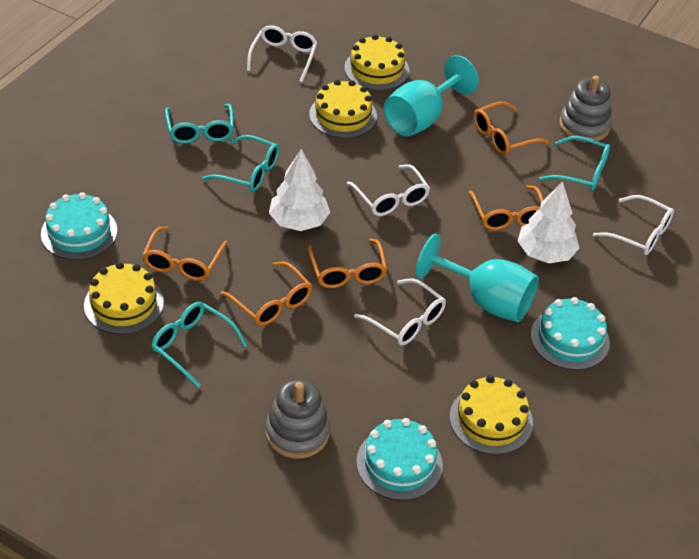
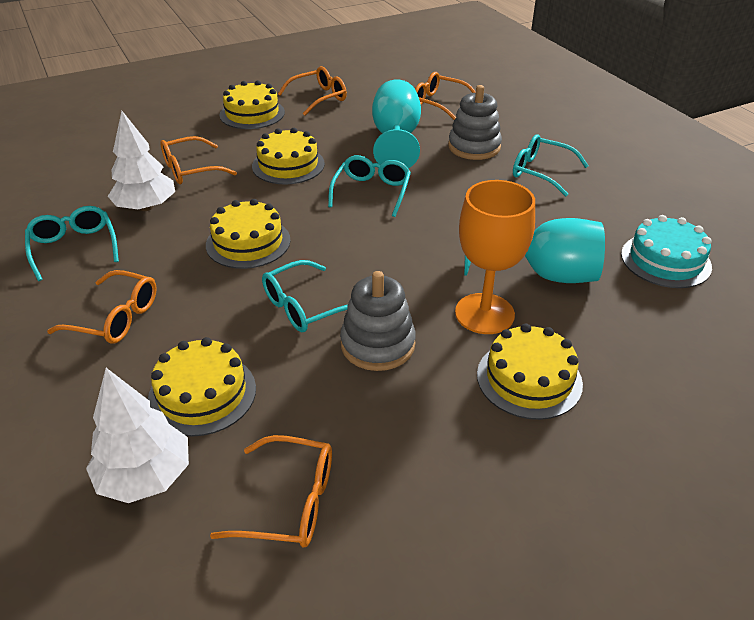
orange goblet: 0 -> 1
turquoise cake: 3 -> 1
white glasses: 4 -> 0
yellow cake: 4 -> 5

